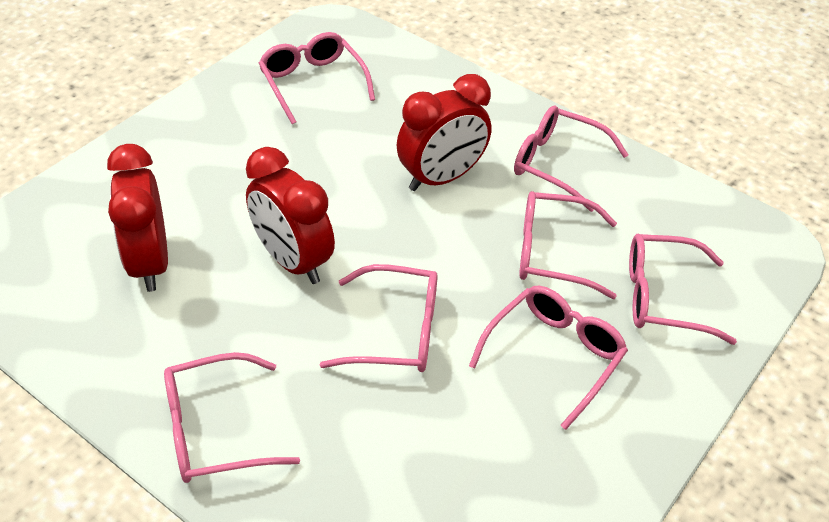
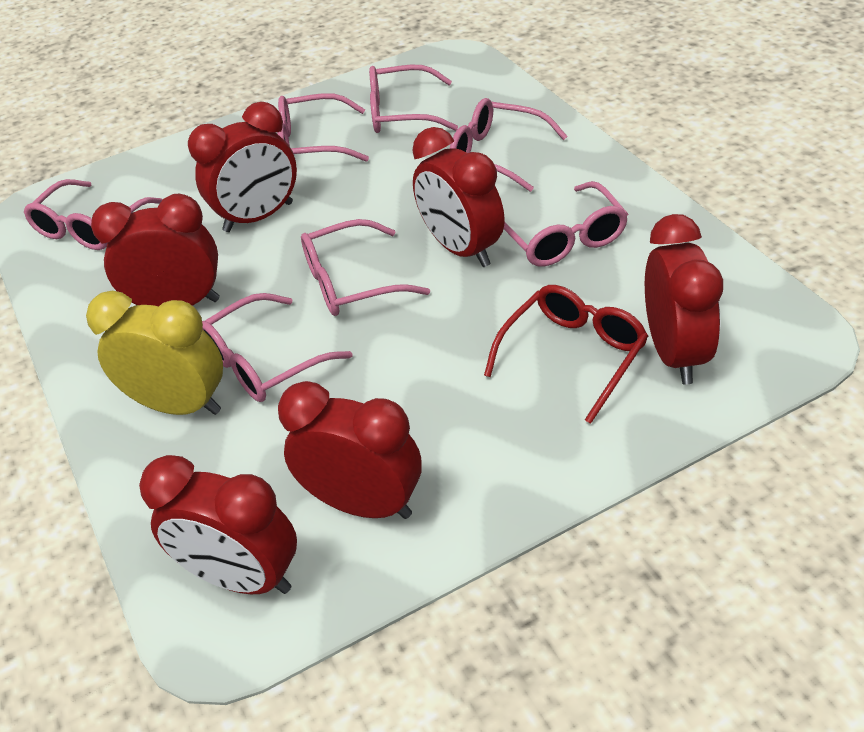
red clock: 3 -> 6
red glasses: 0 -> 1
yellow clock: 0 -> 1

